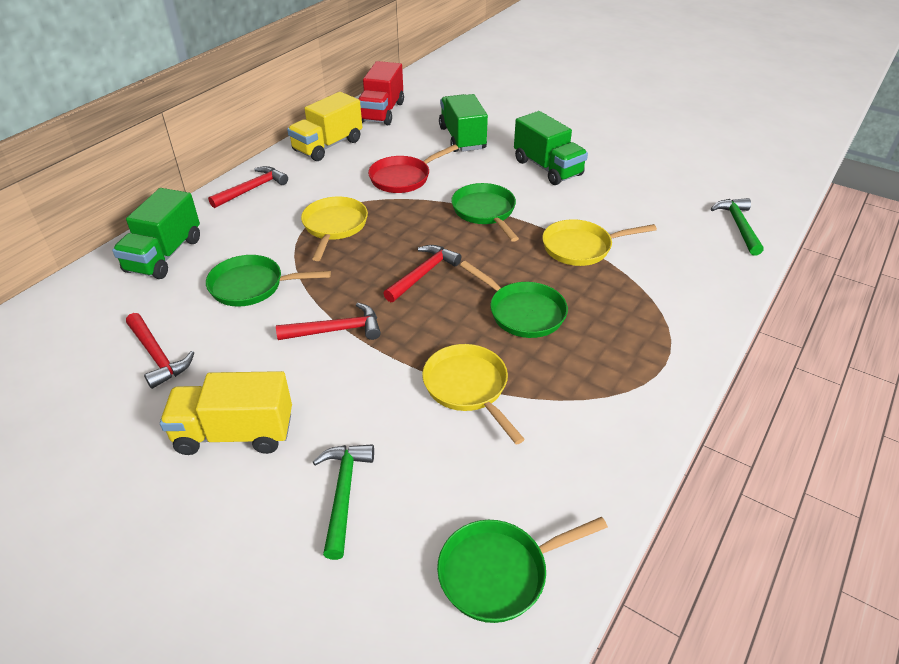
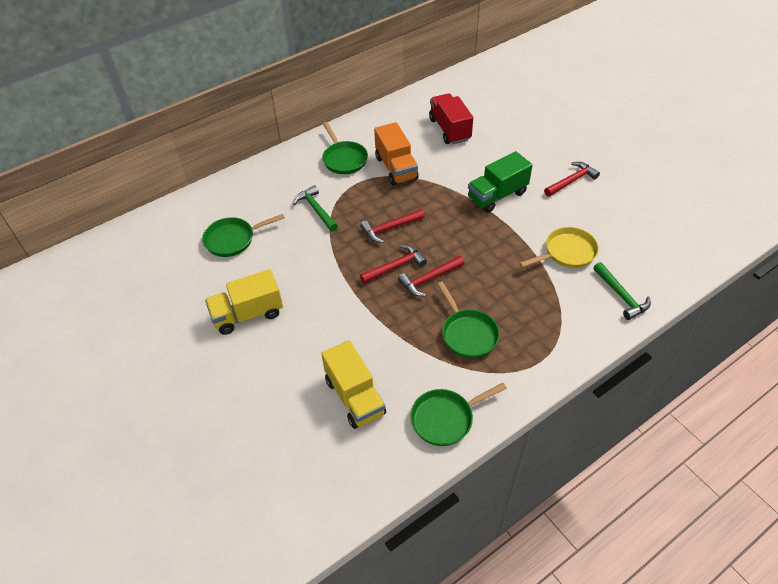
green truck: 3 -> 1
orange truck: 0 -> 1
red pan: 1 -> 0
yellow pan: 3 -> 1

